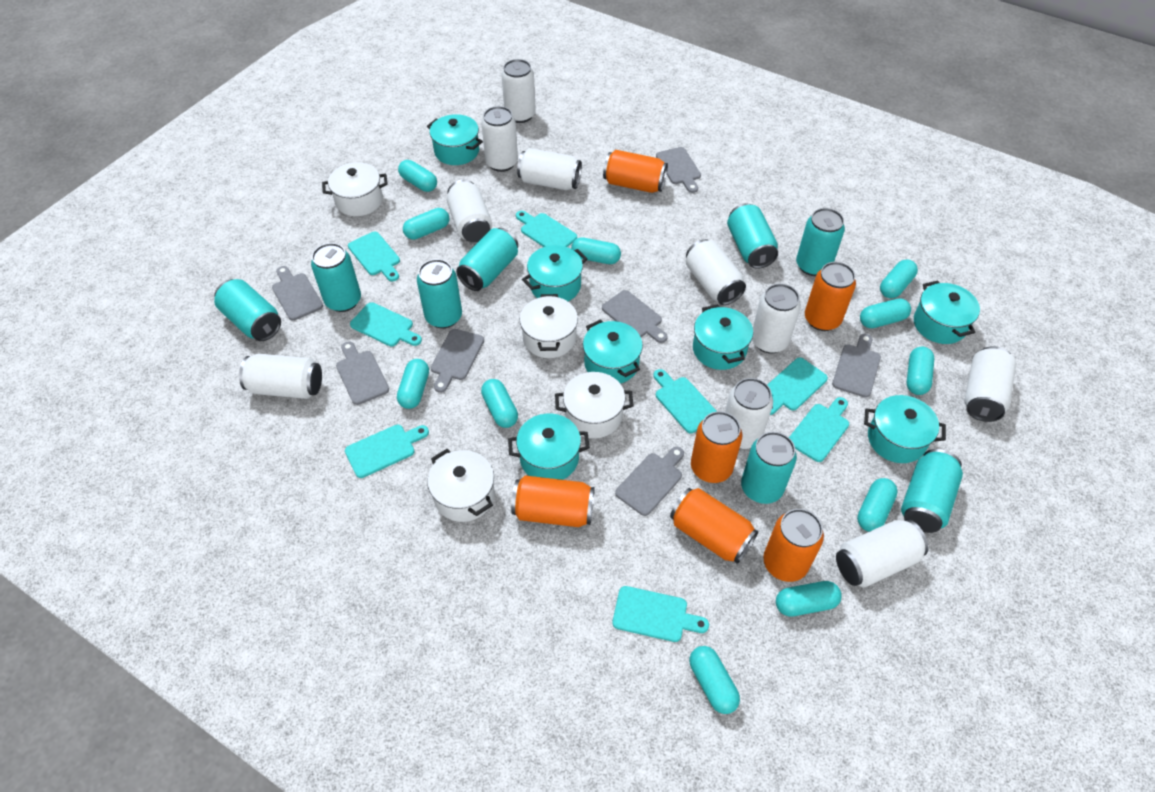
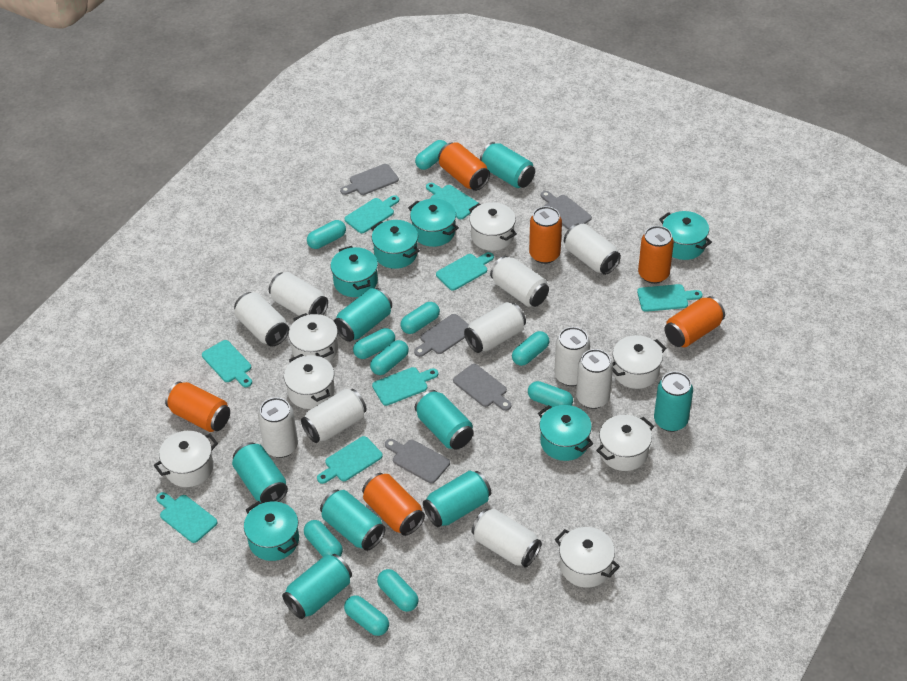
grey cutting board: 7 -> 5
turquoise capsule: 11 -> 10
turquoise pot: 7 -> 6
white pot: 4 -> 7

